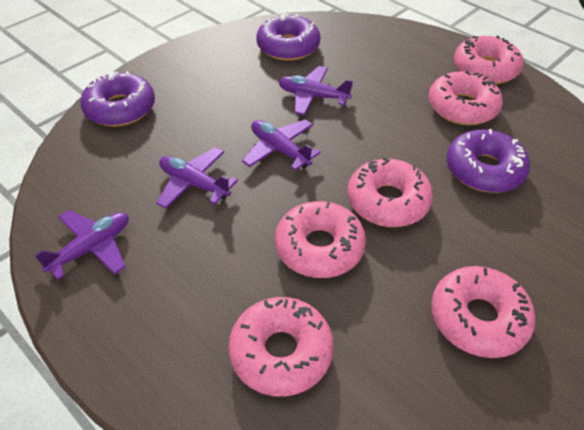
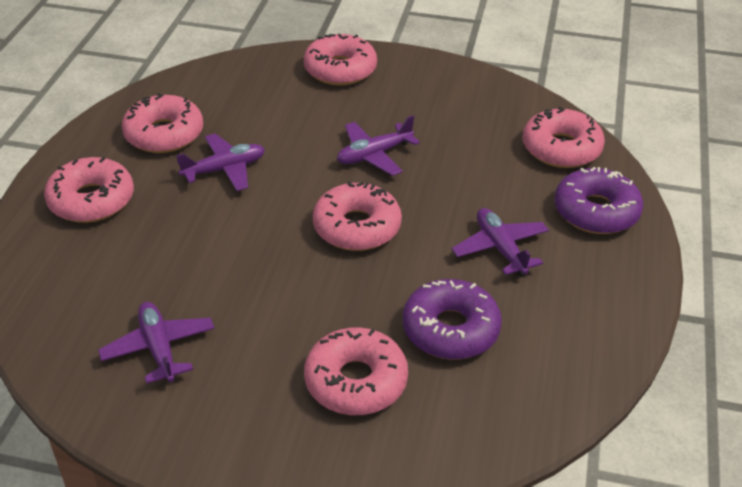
purple donut: 3 -> 2

